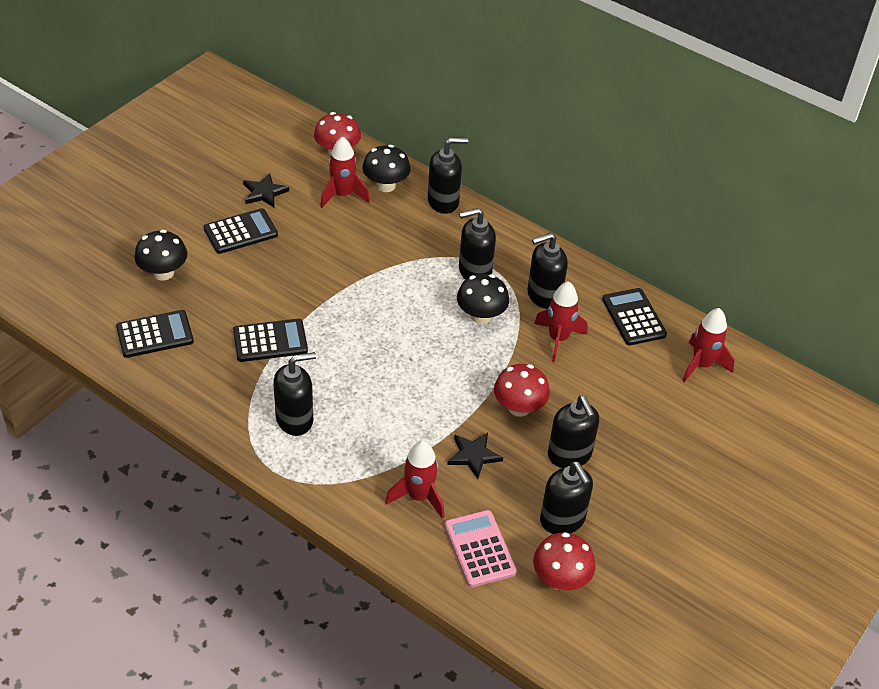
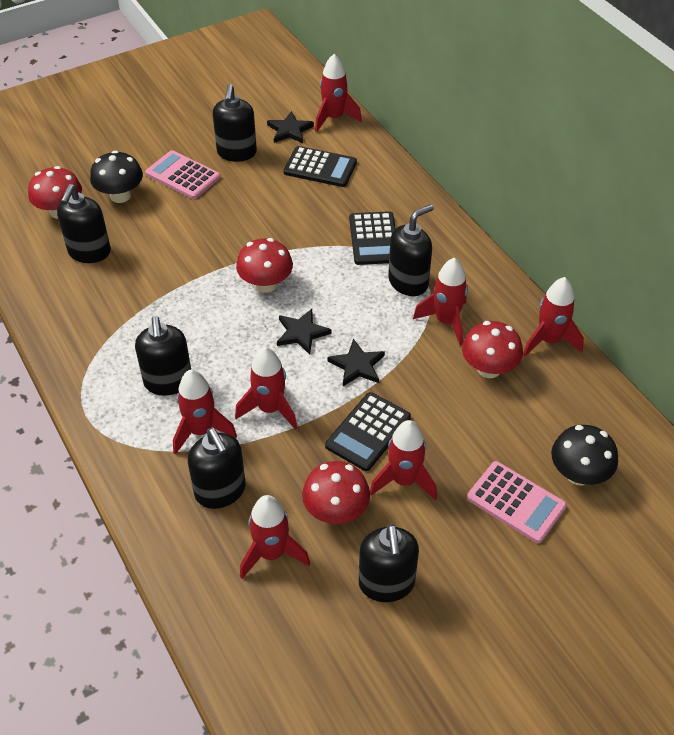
black calculator: 4 -> 3
black mushroom: 3 -> 2
black star: 2 -> 3
pink calculator: 1 -> 2
red mushroom: 3 -> 4
red rocket: 4 -> 7

